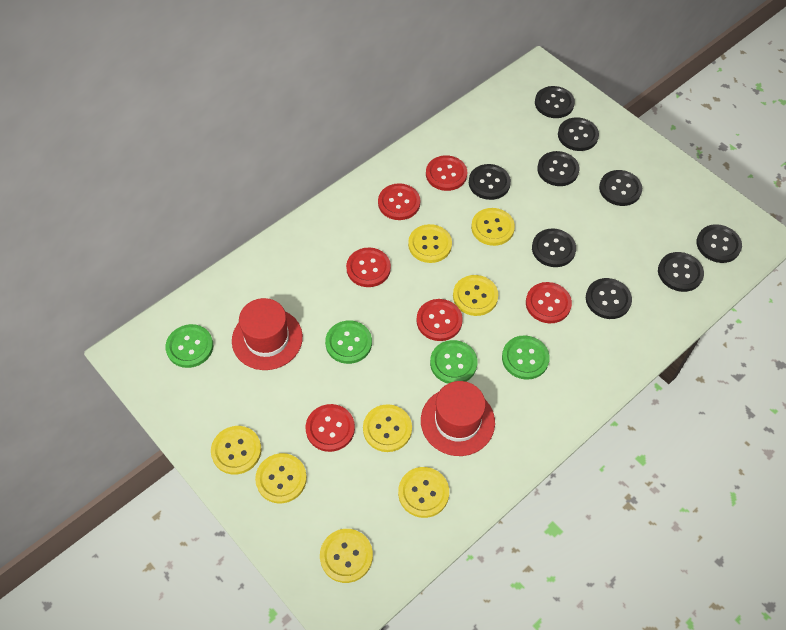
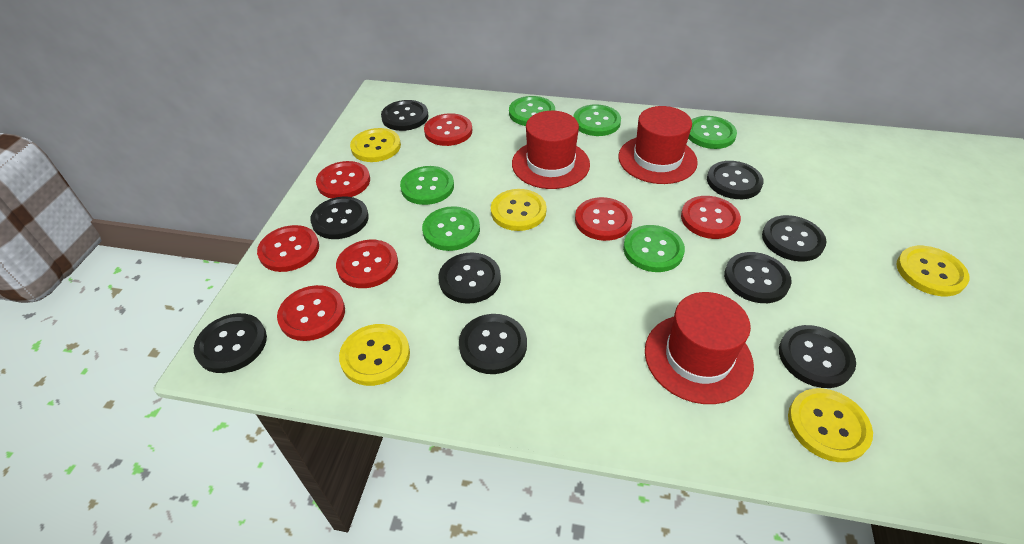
green button: 4 -> 6
red button: 6 -> 7
red hat: 2 -> 3
yellow button: 8 -> 5

